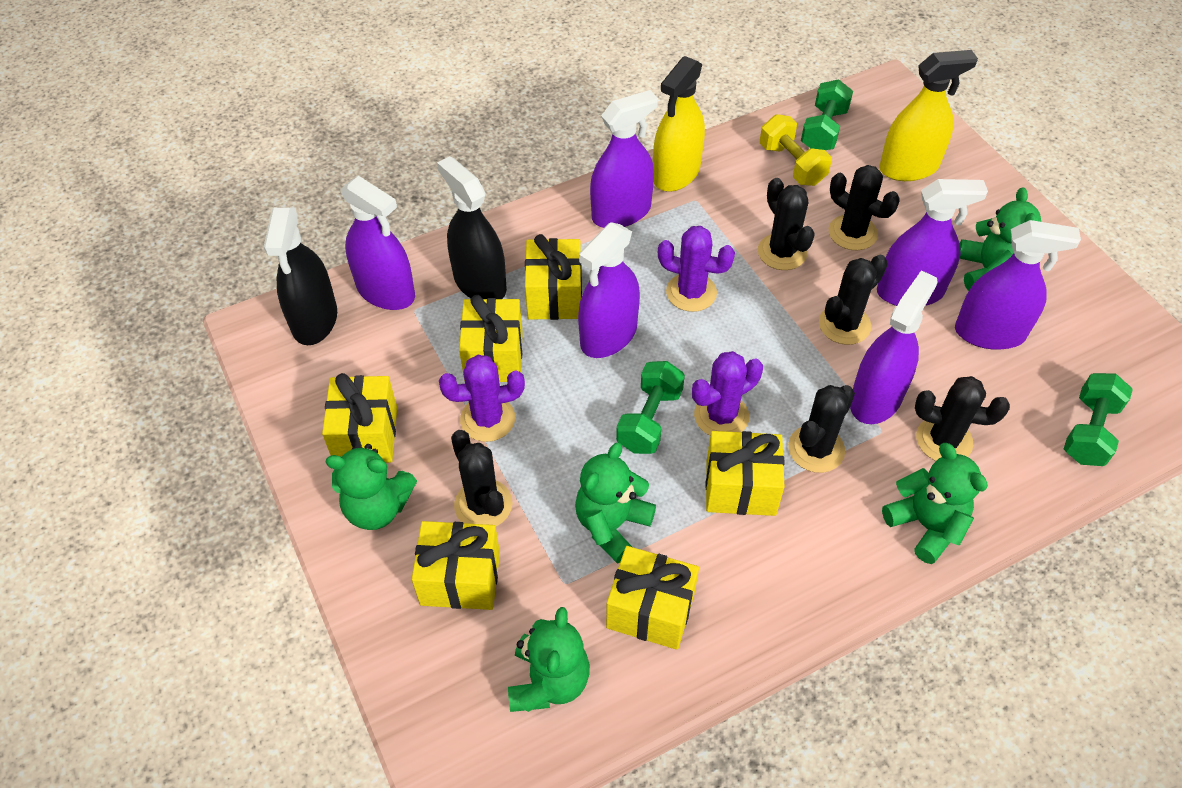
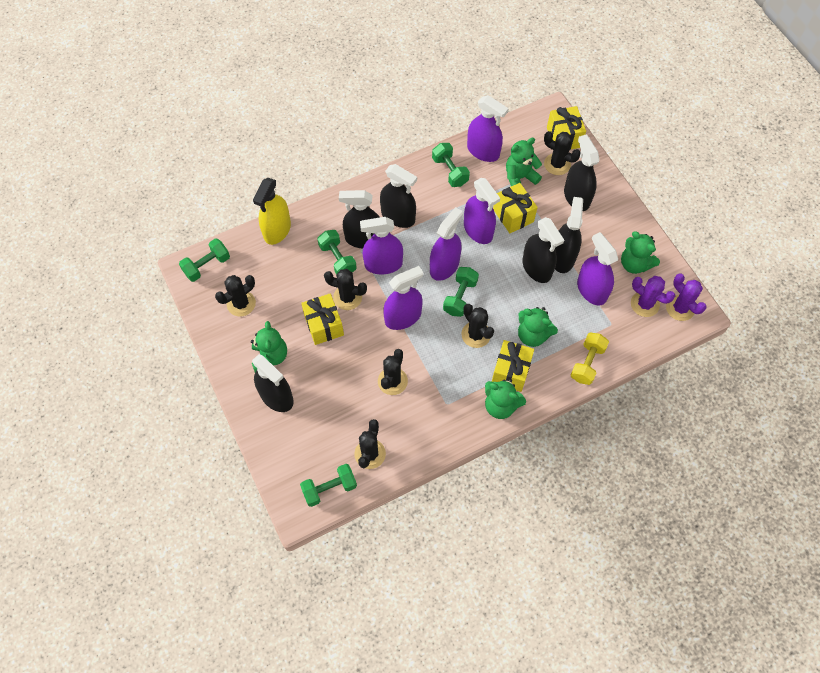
black spray bottle: 2 -> 6
green dumbbell: 3 -> 5
purple cactus: 3 -> 2
yellow gift: 6 -> 4
yellow spray bottle: 2 -> 1

